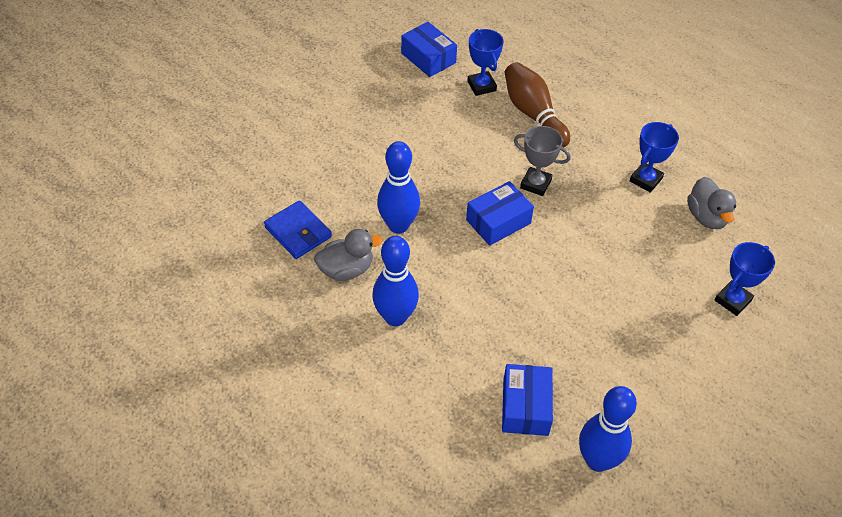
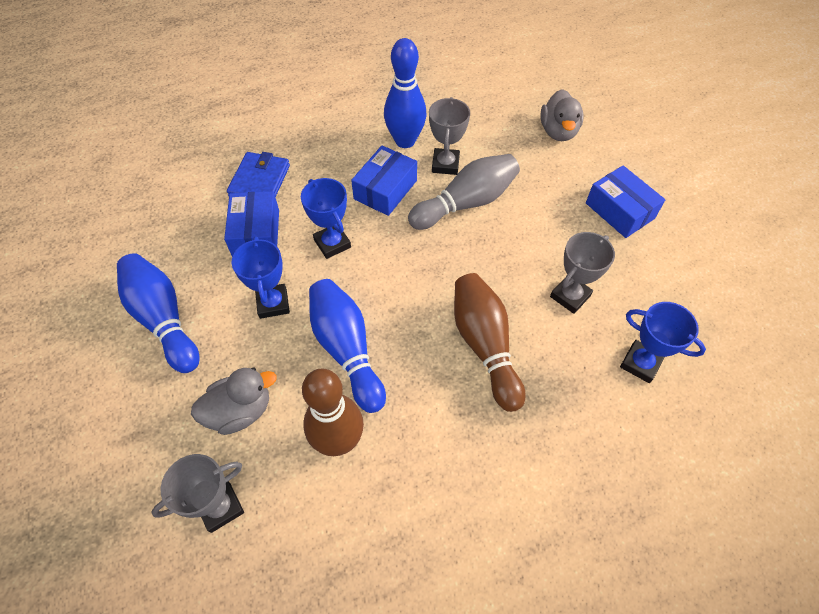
brown bowling pin: 1 -> 2
grey bowling pin: 0 -> 1
grey trophy: 1 -> 3

